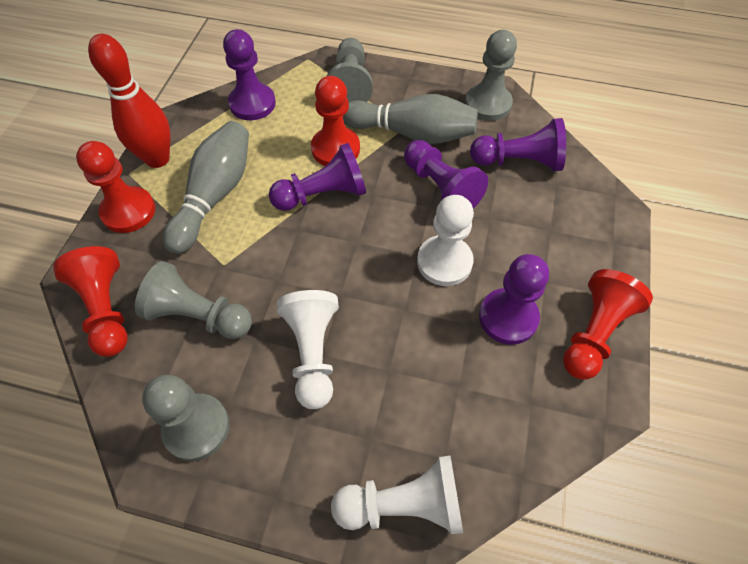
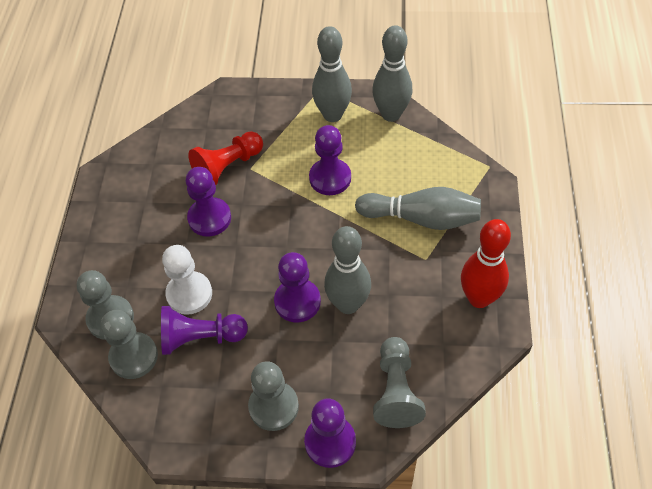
grey bowling pin: 2 -> 4
red pawn: 4 -> 1
white pawn: 3 -> 1

